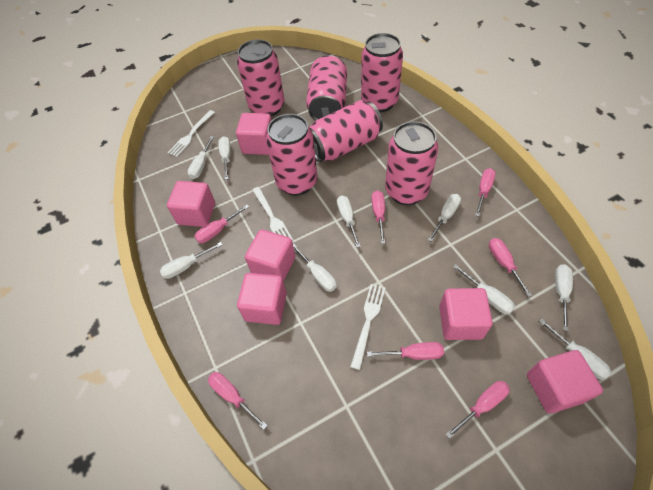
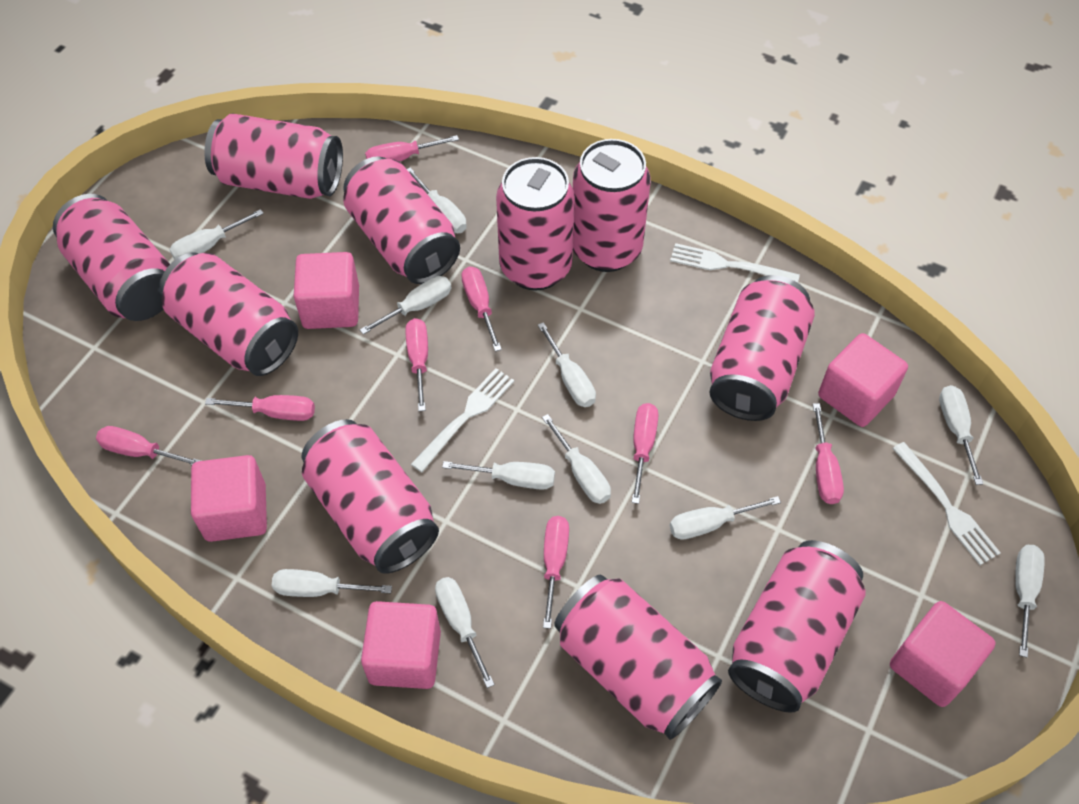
pink can: 6 -> 10
pink cube: 6 -> 5
pink screwdriver: 7 -> 8
white screwdriver: 9 -> 11

